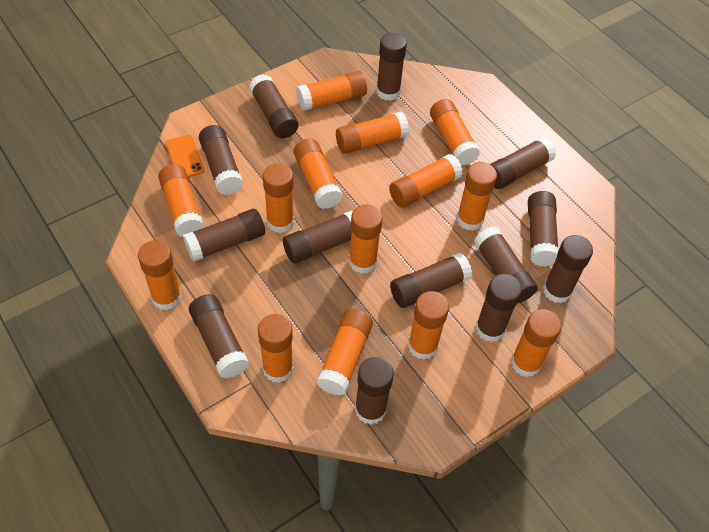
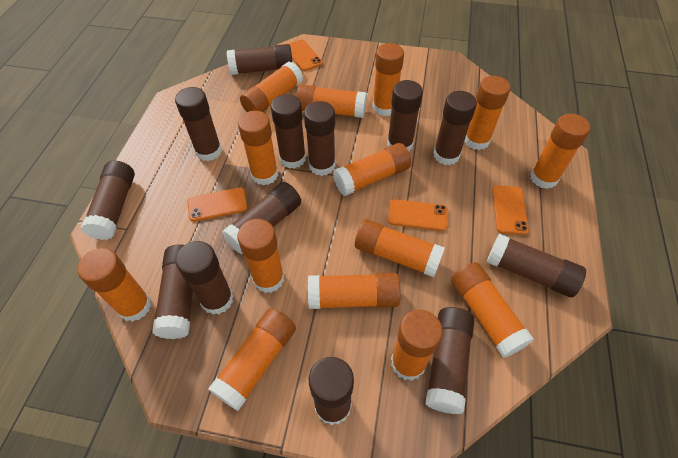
orange phone: 1 -> 4

